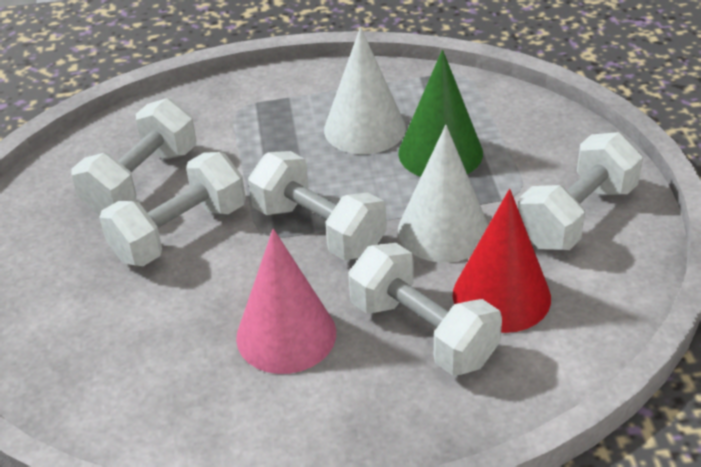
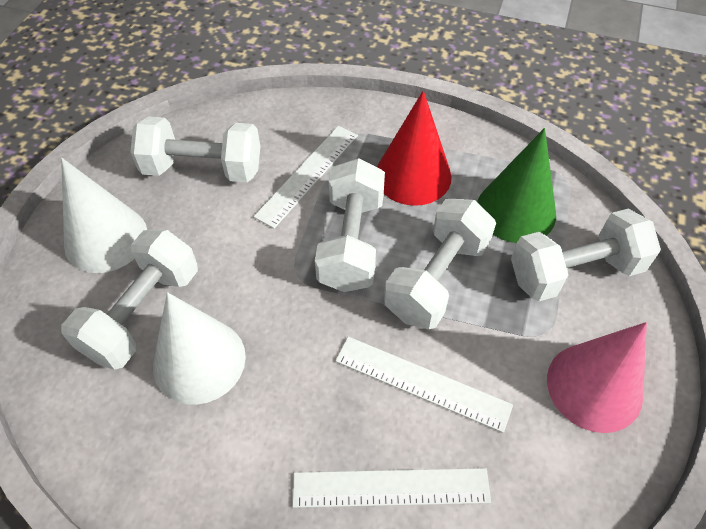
white ruler: 0 -> 3

